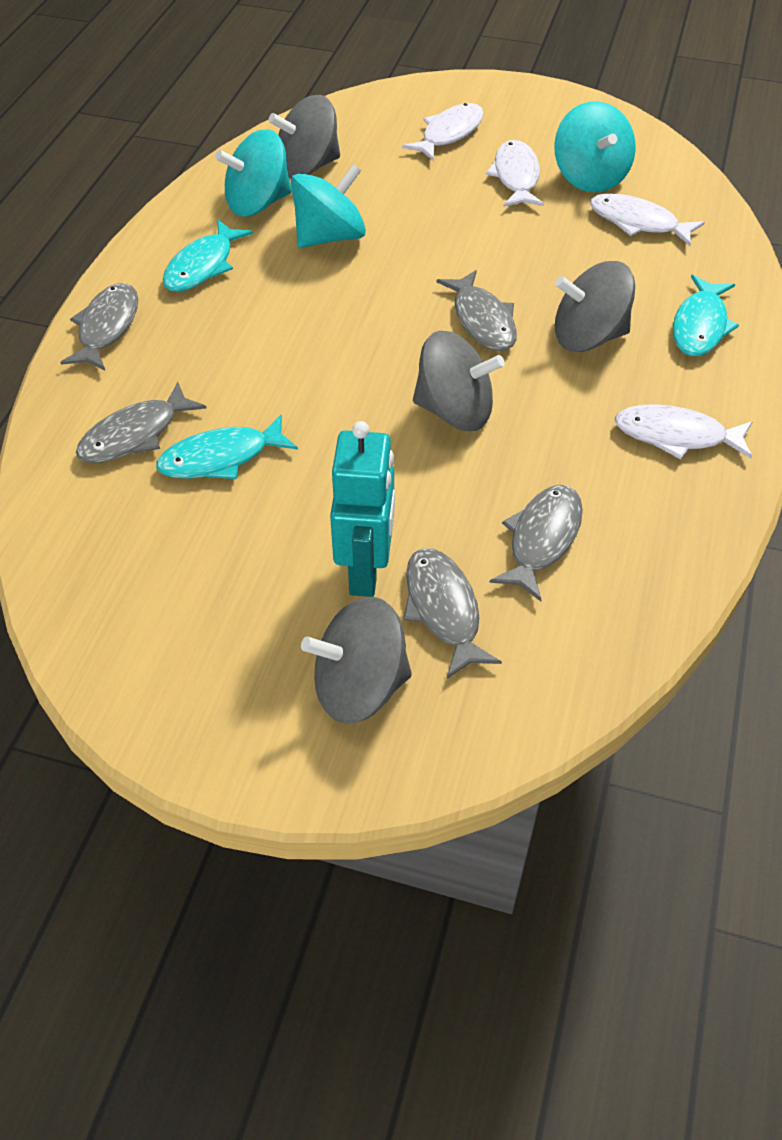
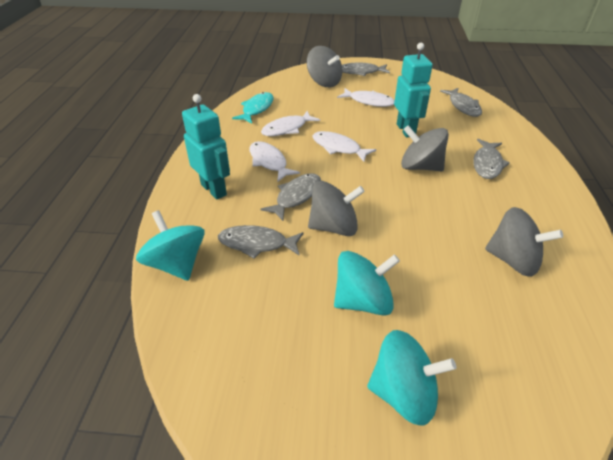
turquoise fish: 3 -> 1
turquoise robot: 1 -> 2

